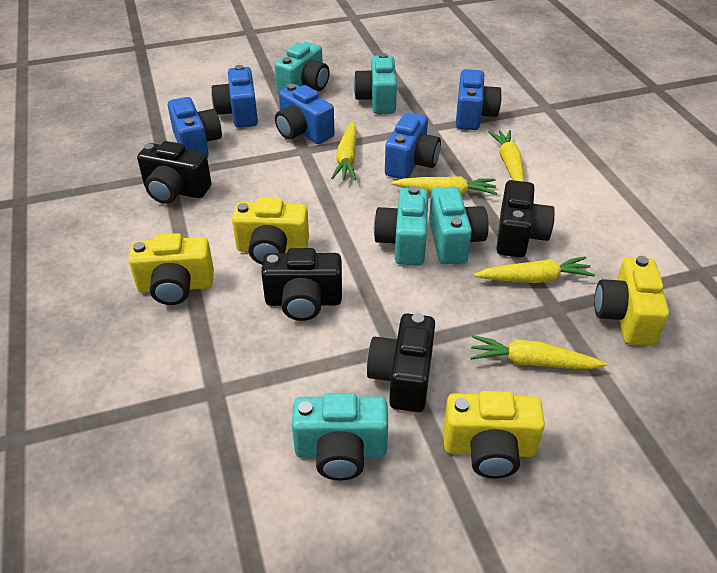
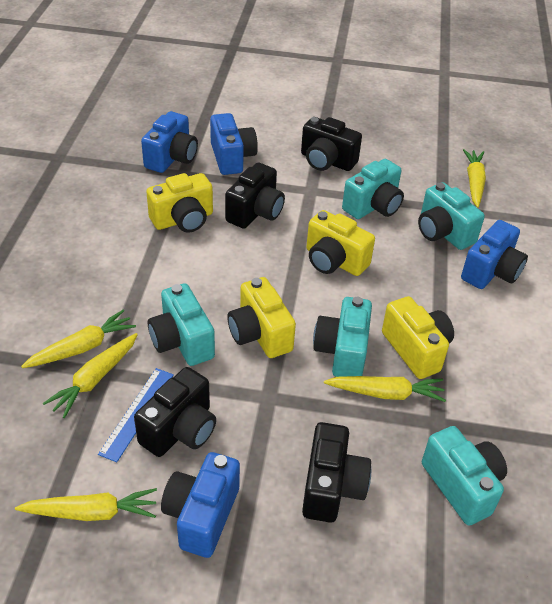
blue camera: 5 -> 4
blue ruler: 0 -> 1

